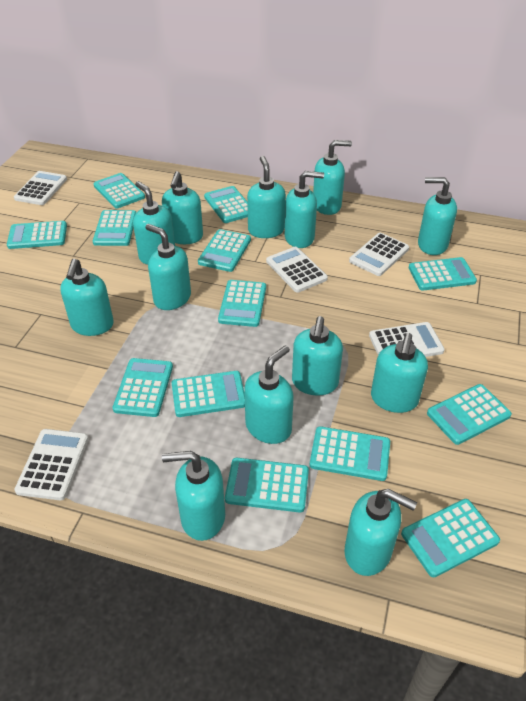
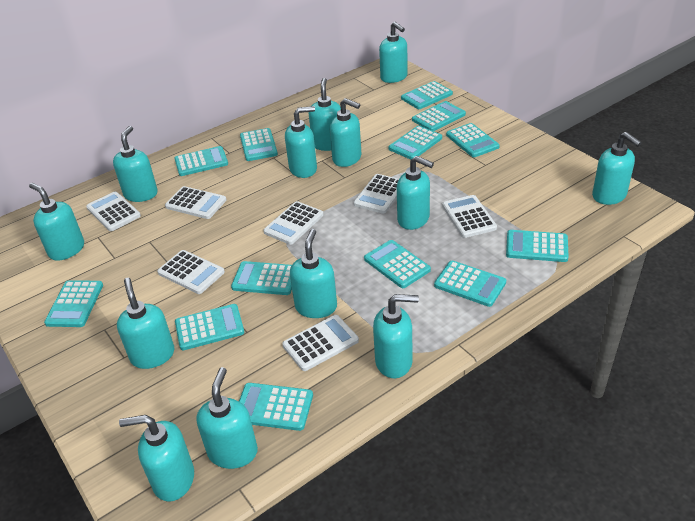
white calculator: 5 -> 7

